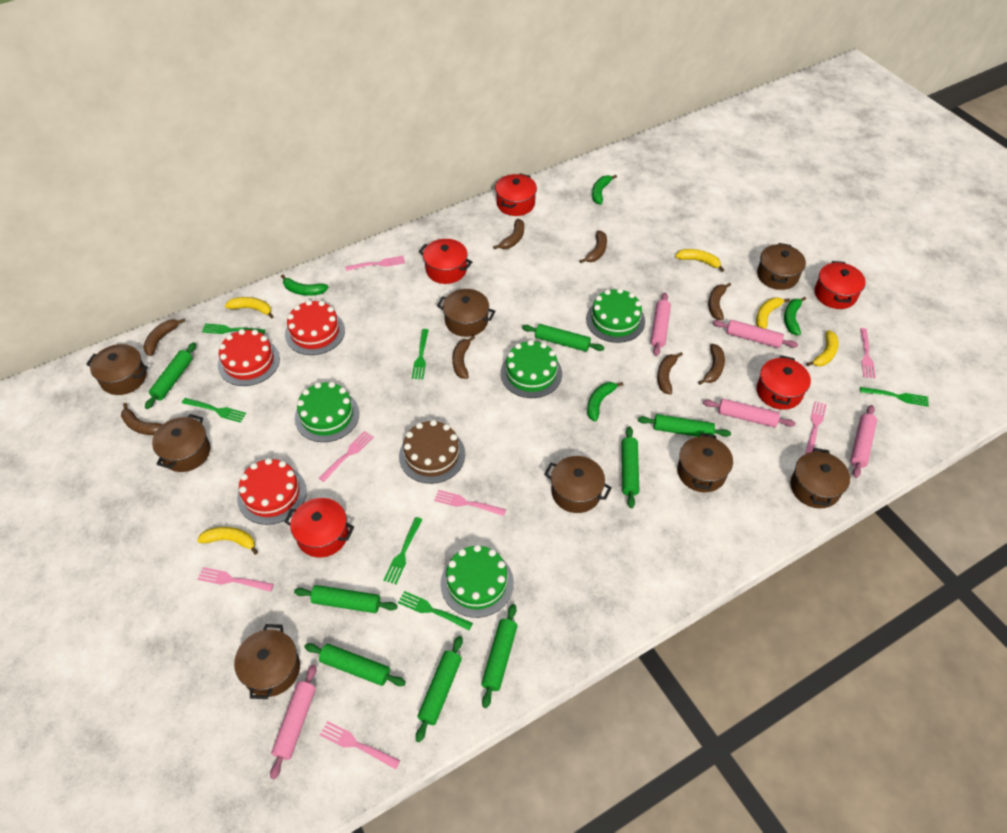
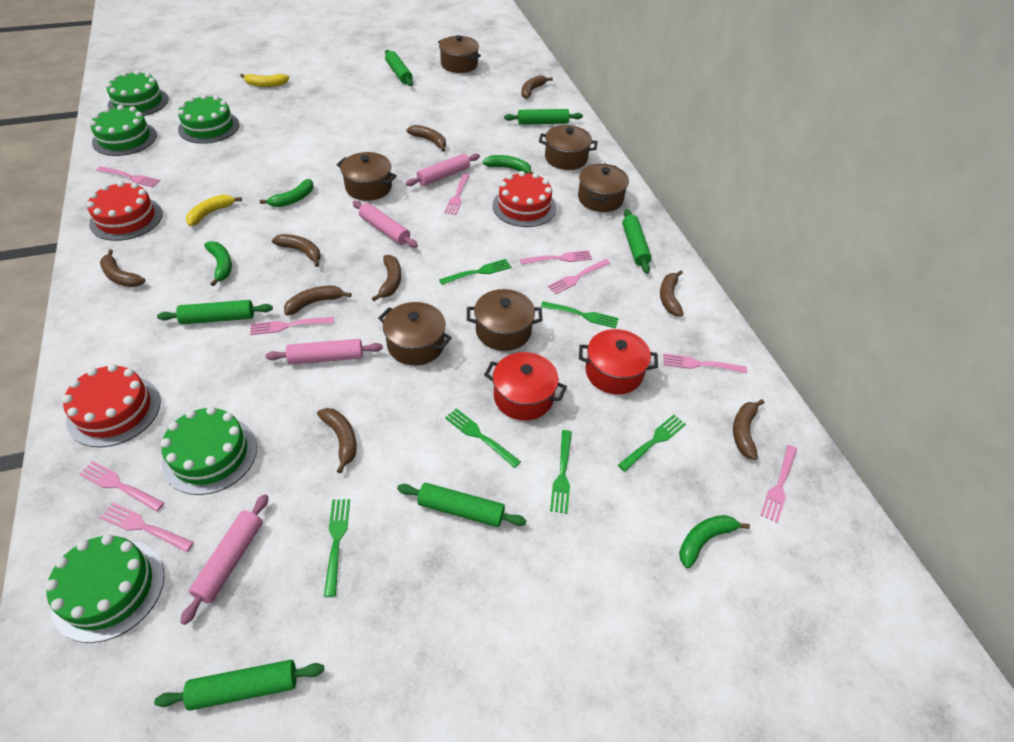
brown banana: 8 -> 9
brown cake: 1 -> 0
brown pot: 8 -> 6
green cake: 4 -> 5
green rolling pin: 8 -> 6
pink fork: 7 -> 9
pink rolling pin: 5 -> 4
red pot: 5 -> 2
yellow banana: 5 -> 2

